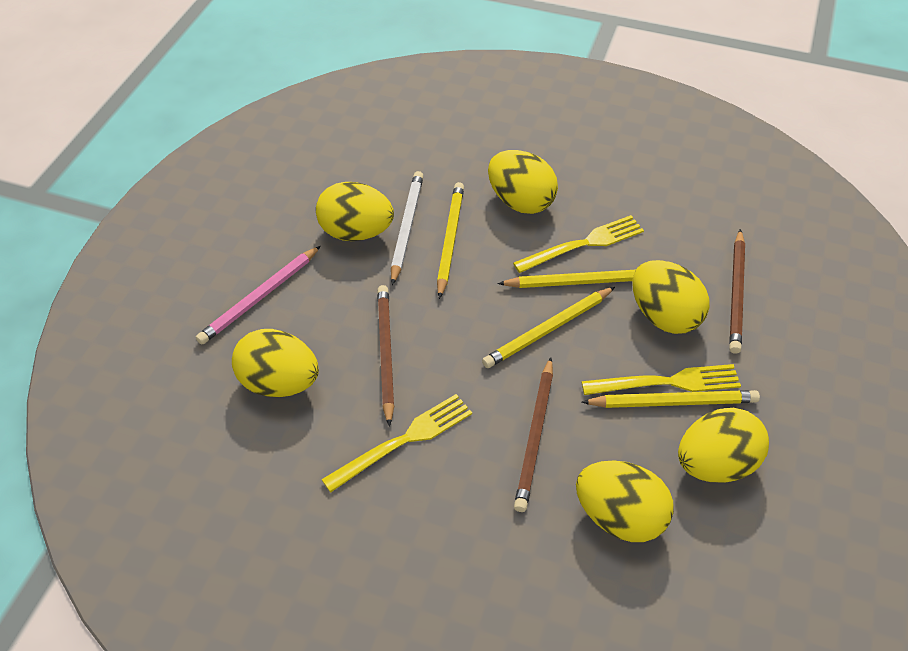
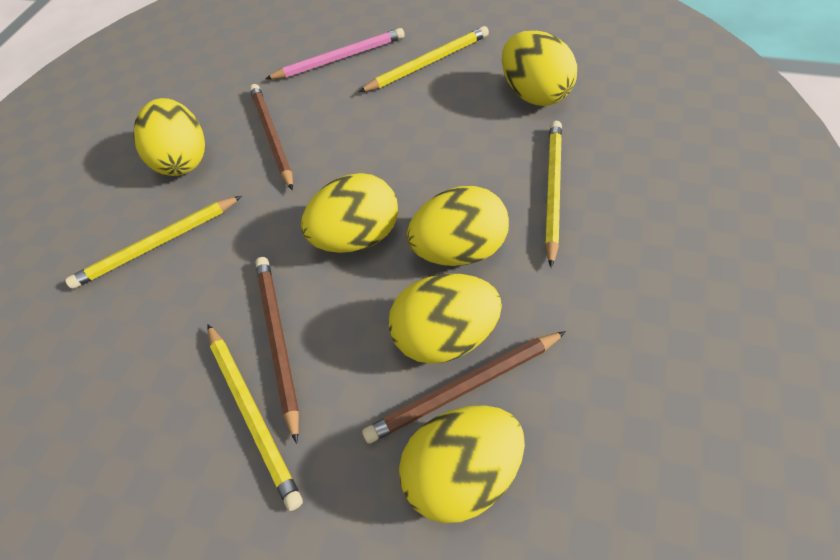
white pencil: 1 -> 0
yellow fork: 3 -> 0

